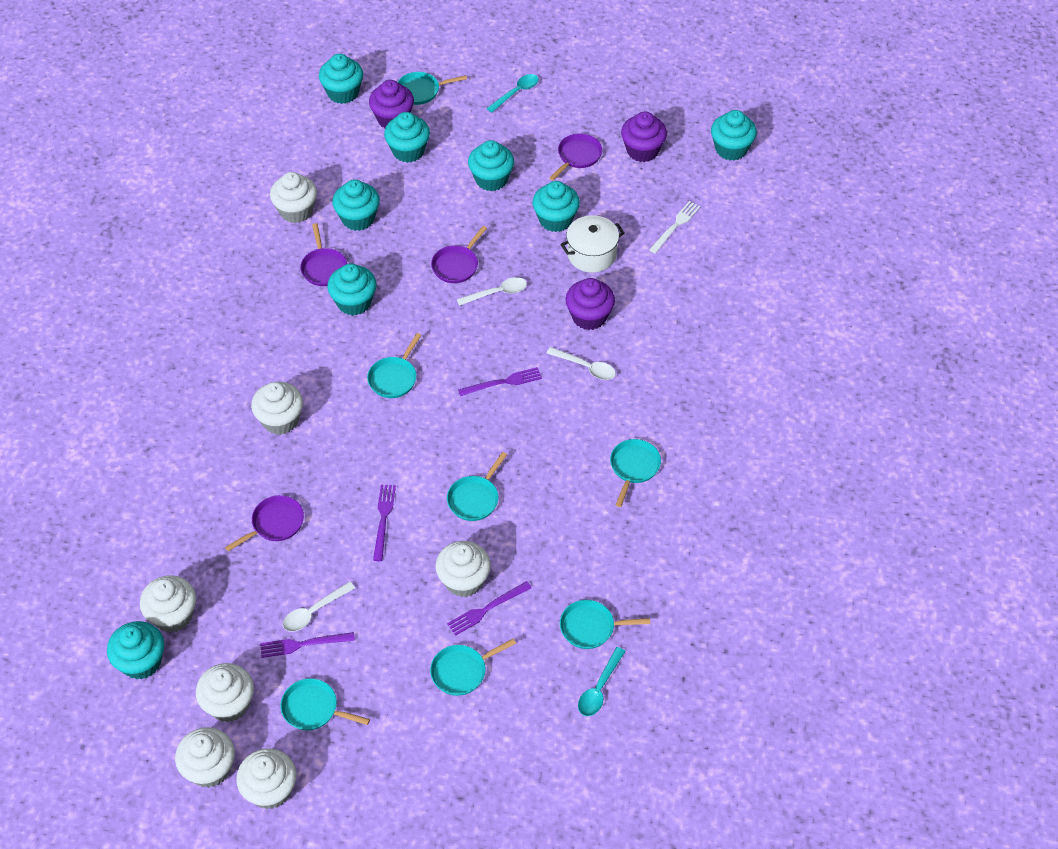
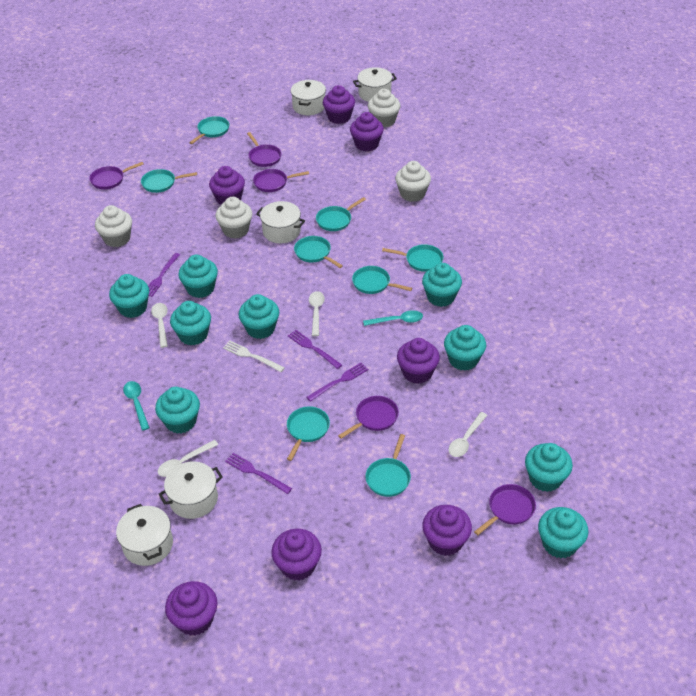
purple cupcake: 3 -> 7
purple pan: 4 -> 5
turquoise cupcake: 8 -> 9
turquoise pan: 7 -> 8
white cupcake: 7 -> 4
white pot: 1 -> 5
white spoon: 3 -> 4

